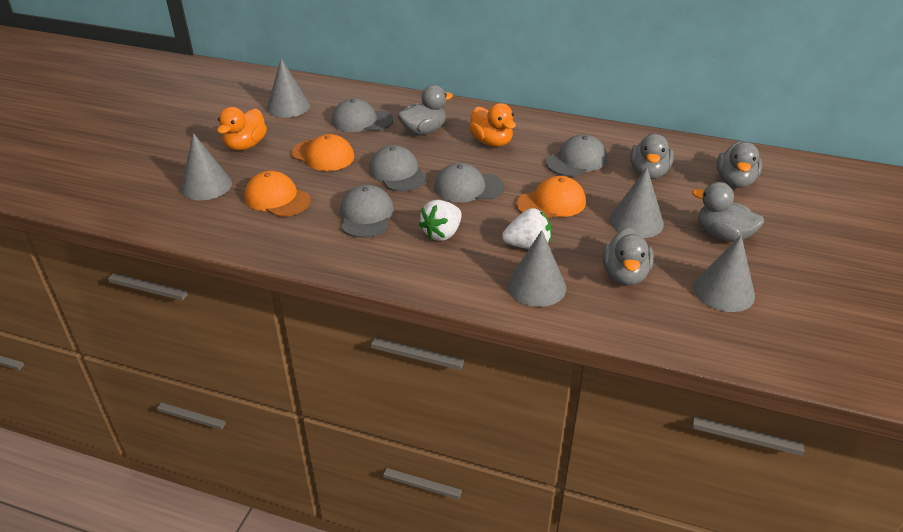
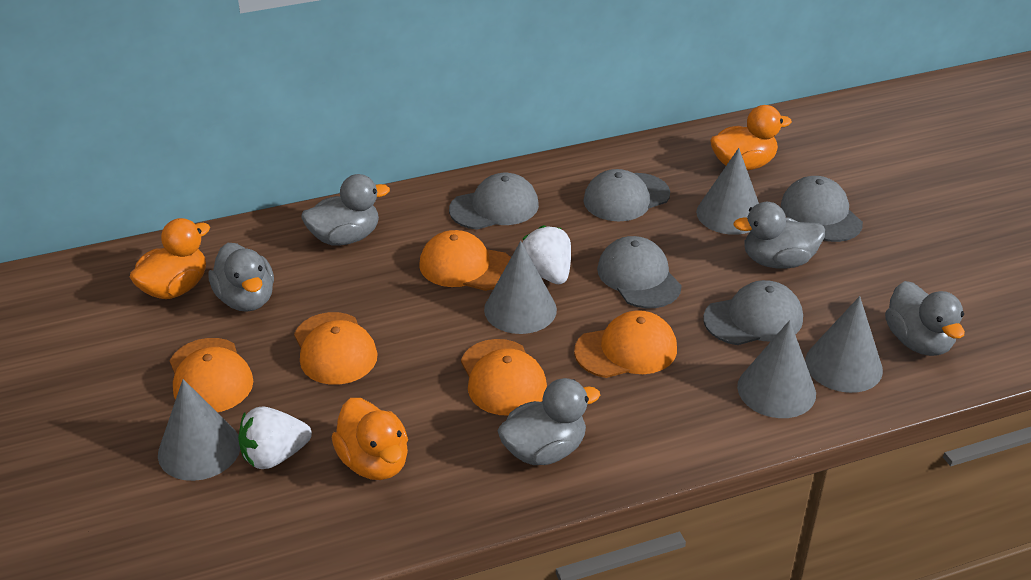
orange cap: 3 -> 5
orange duck: 2 -> 3

